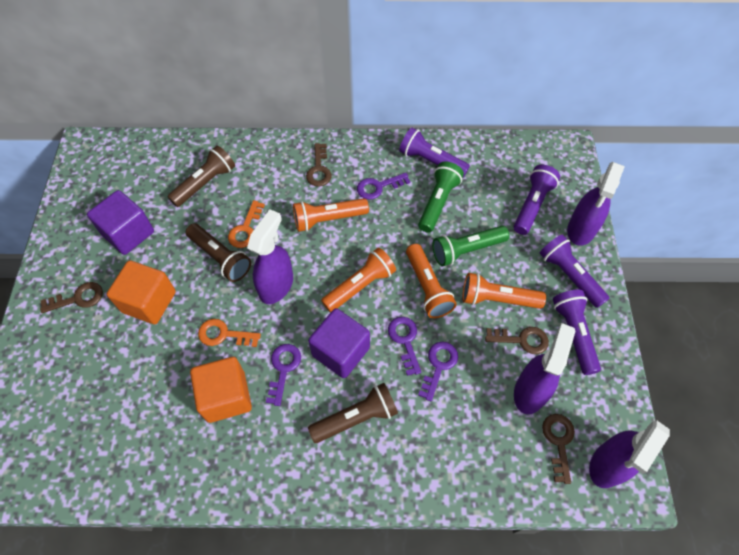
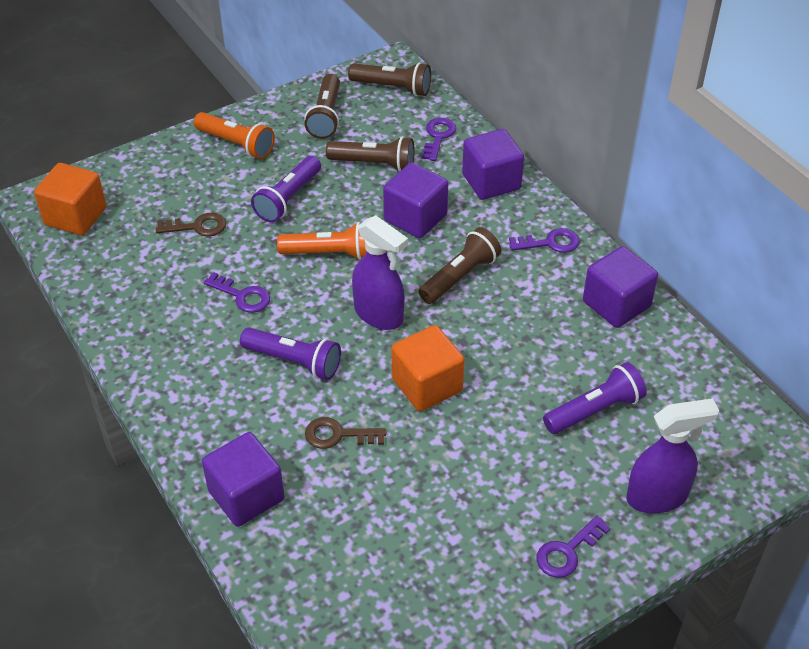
brown flashlight: 3 -> 4
brown key: 4 -> 2
green flashlight: 2 -> 0
orange flashlight: 4 -> 2
orange key: 2 -> 0
purple cube: 2 -> 4
purple flashlight: 4 -> 3
purple spray bottle: 4 -> 2

